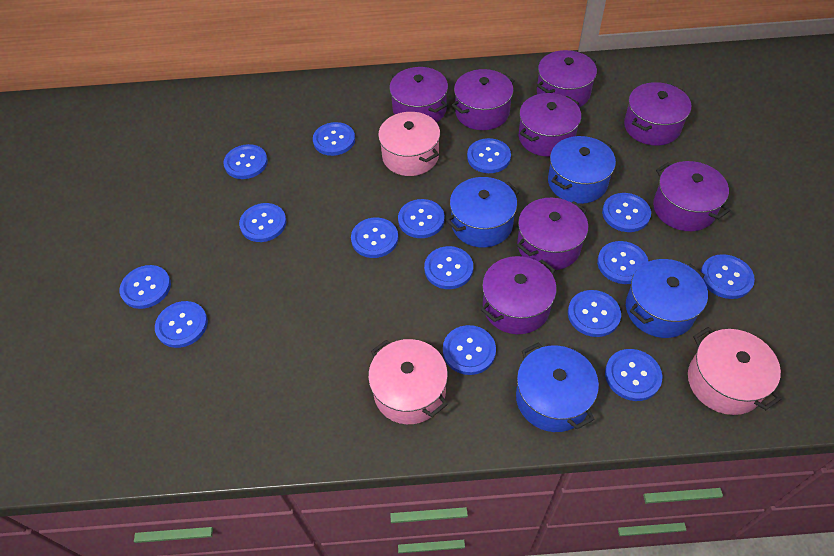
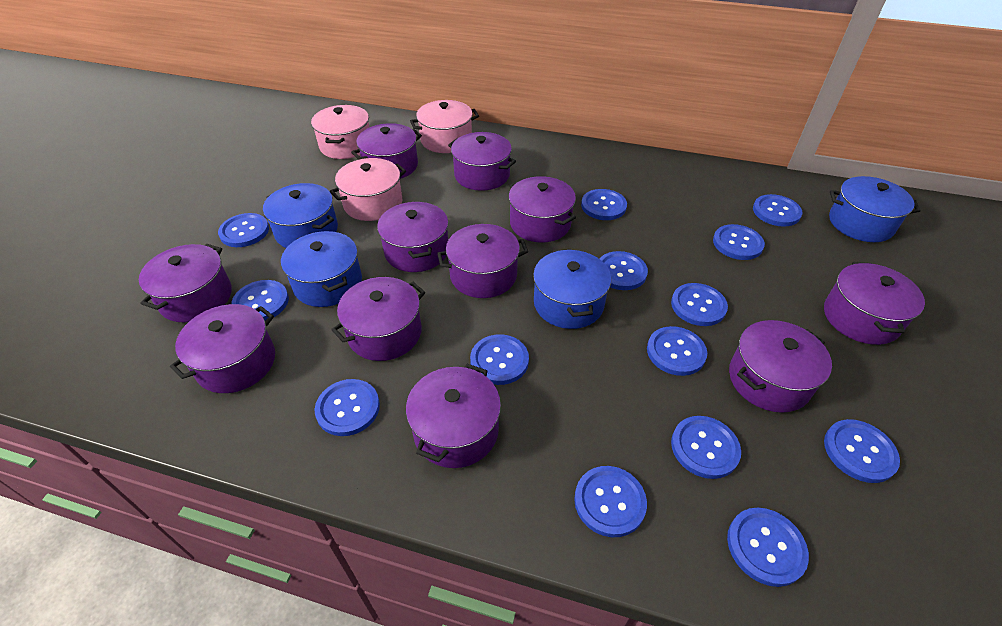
blue button: 15 -> 14
purple pot: 8 -> 11

